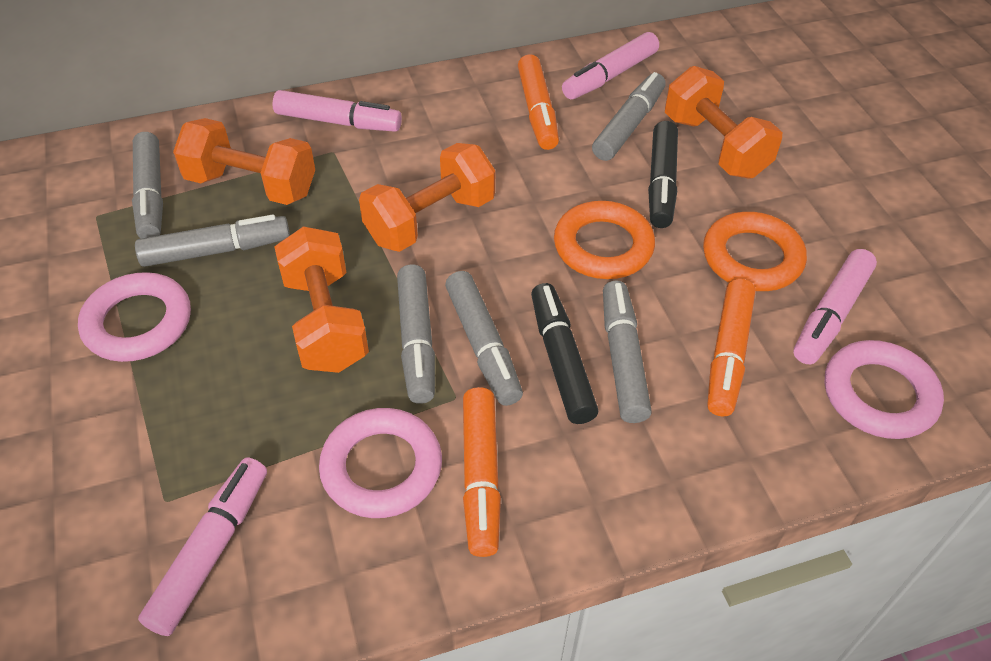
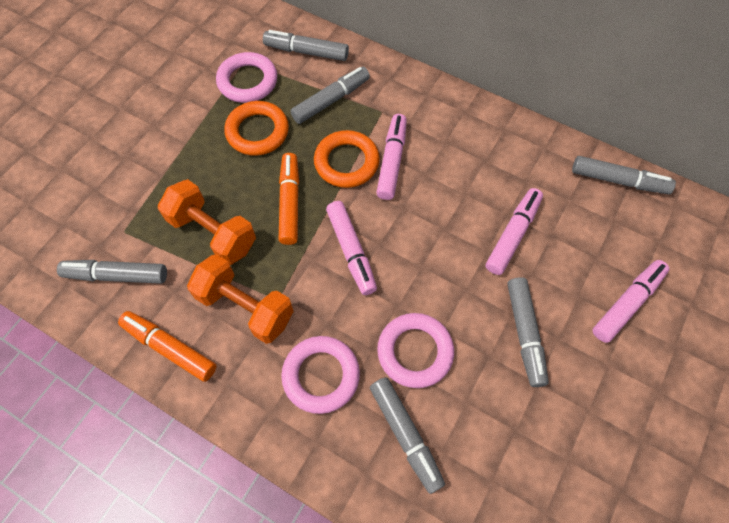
black marker: 2 -> 0
orange dumbbell: 4 -> 2
orange marker: 3 -> 2

